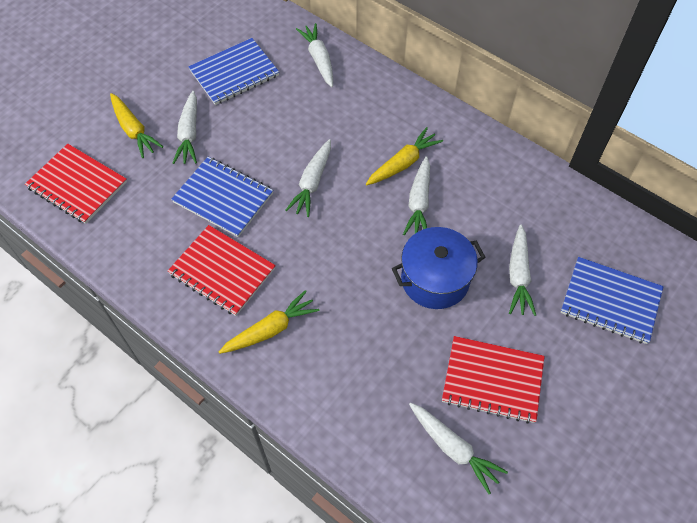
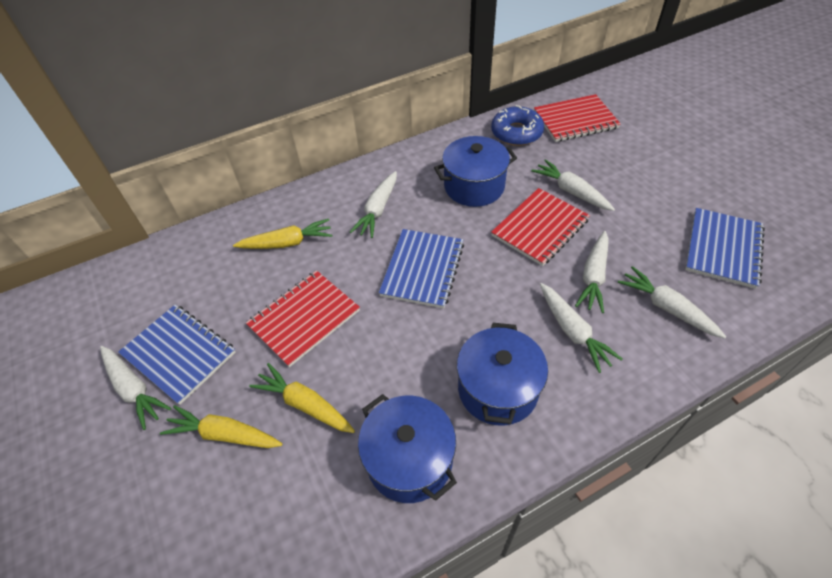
blue donut: 0 -> 1
blue pot: 1 -> 3

